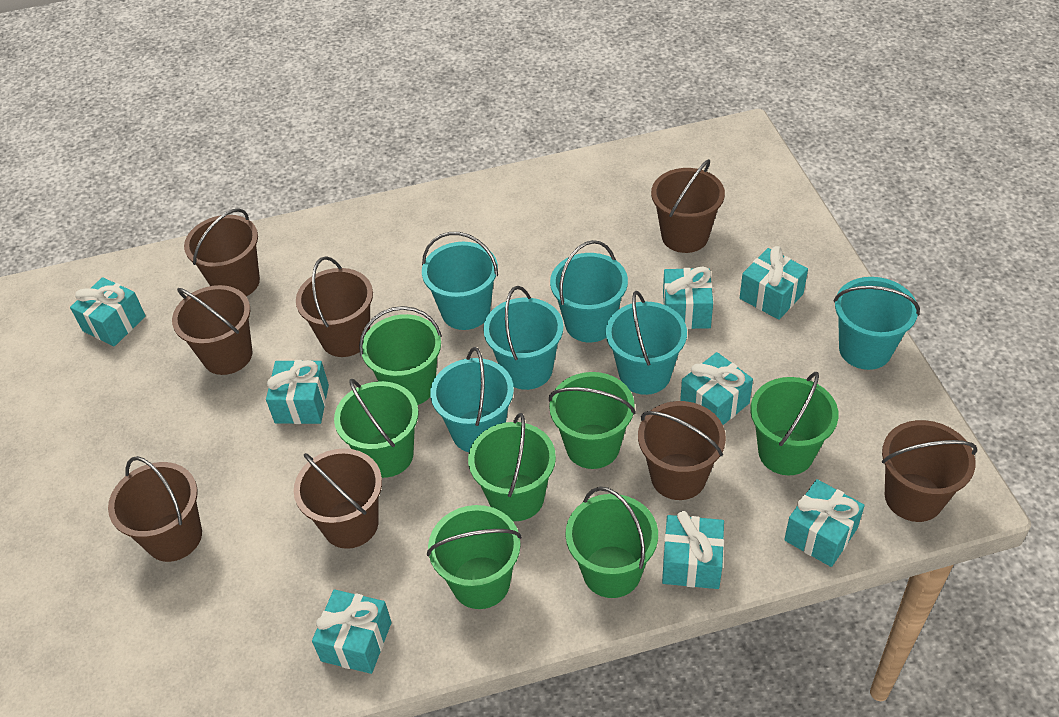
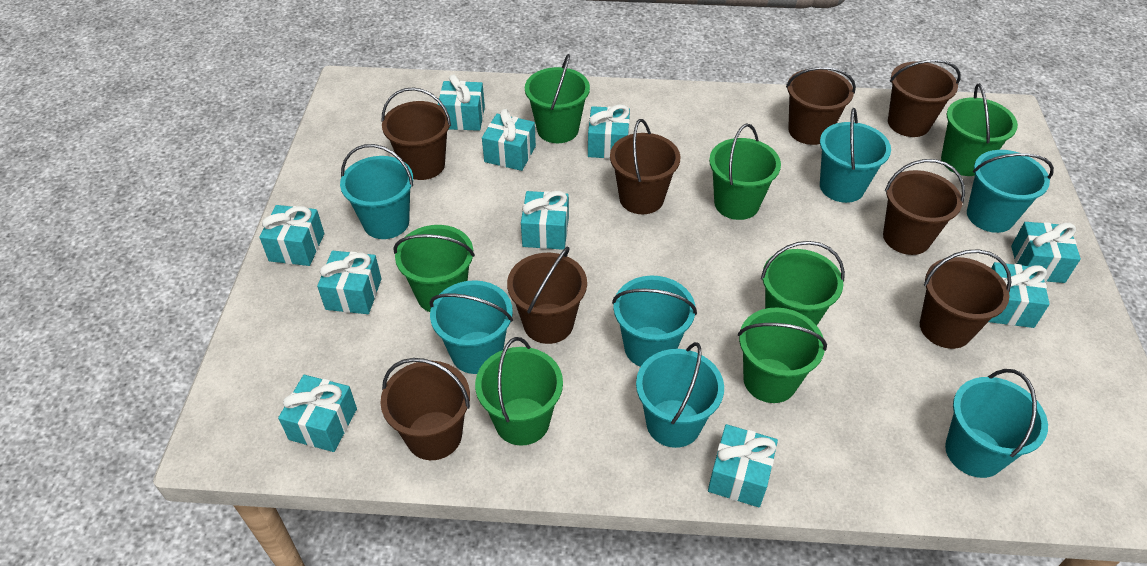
turquoise bucket: 6 -> 7
turquoise gift: 8 -> 10

